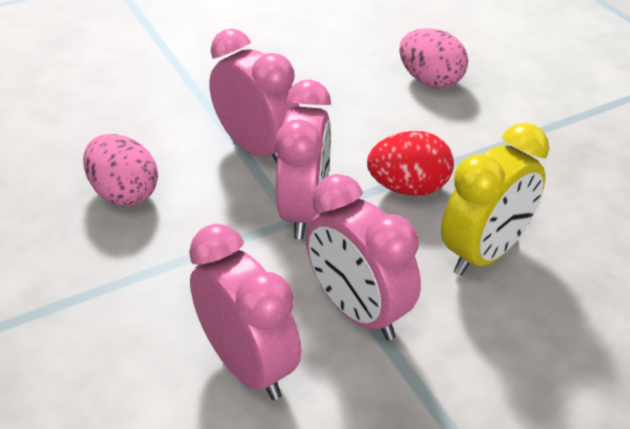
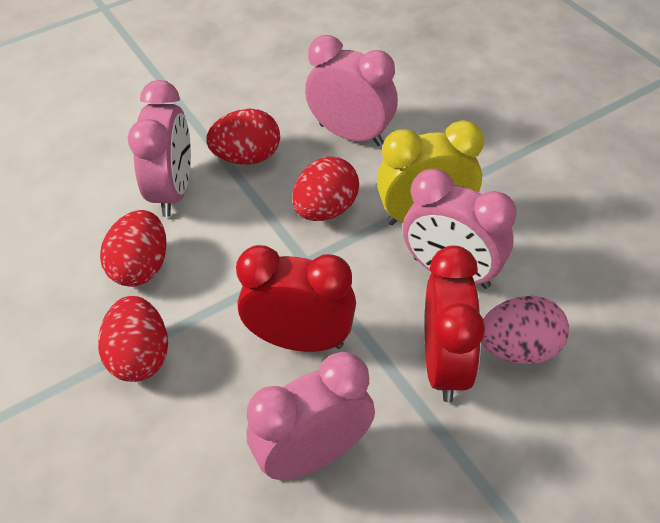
pink egg: 2 -> 1
red clock: 0 -> 2
red egg: 1 -> 4

